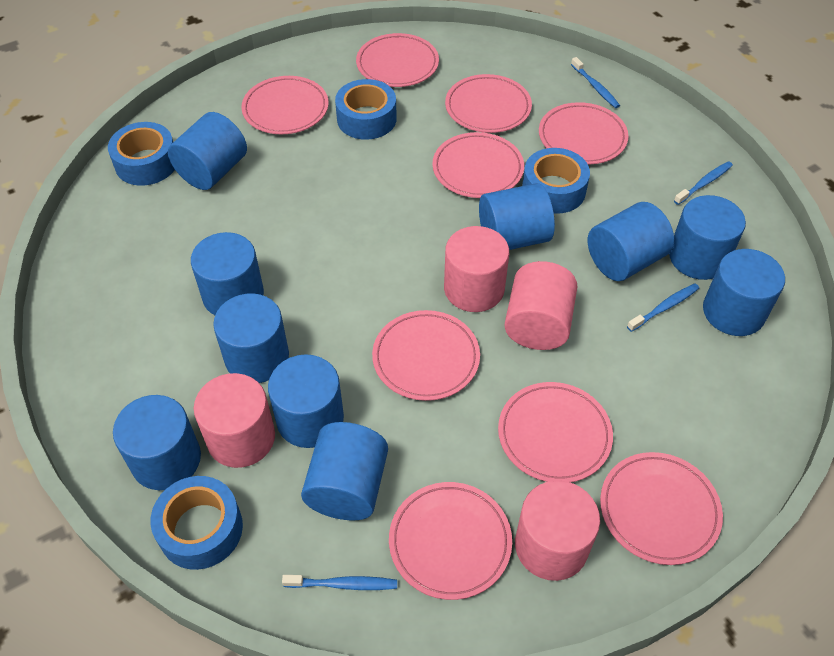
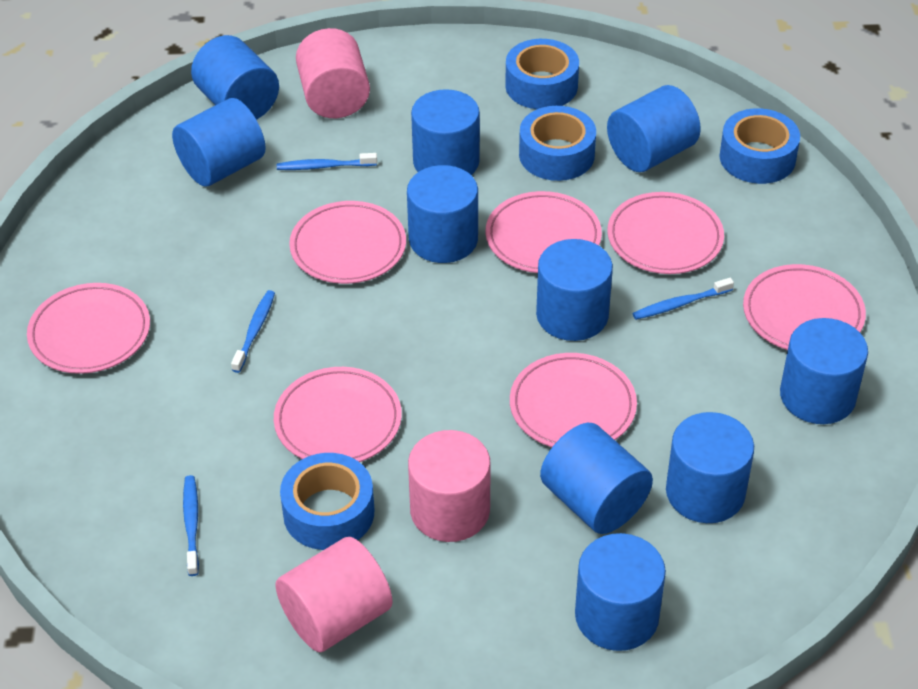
pink cylinder: 4 -> 3
pink plate: 9 -> 7

